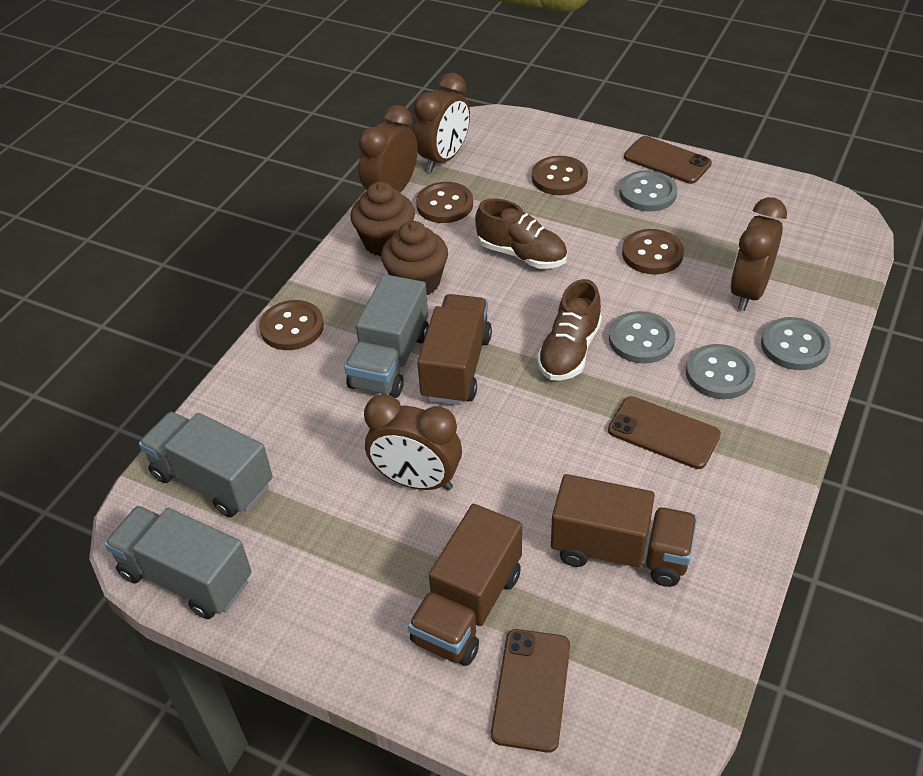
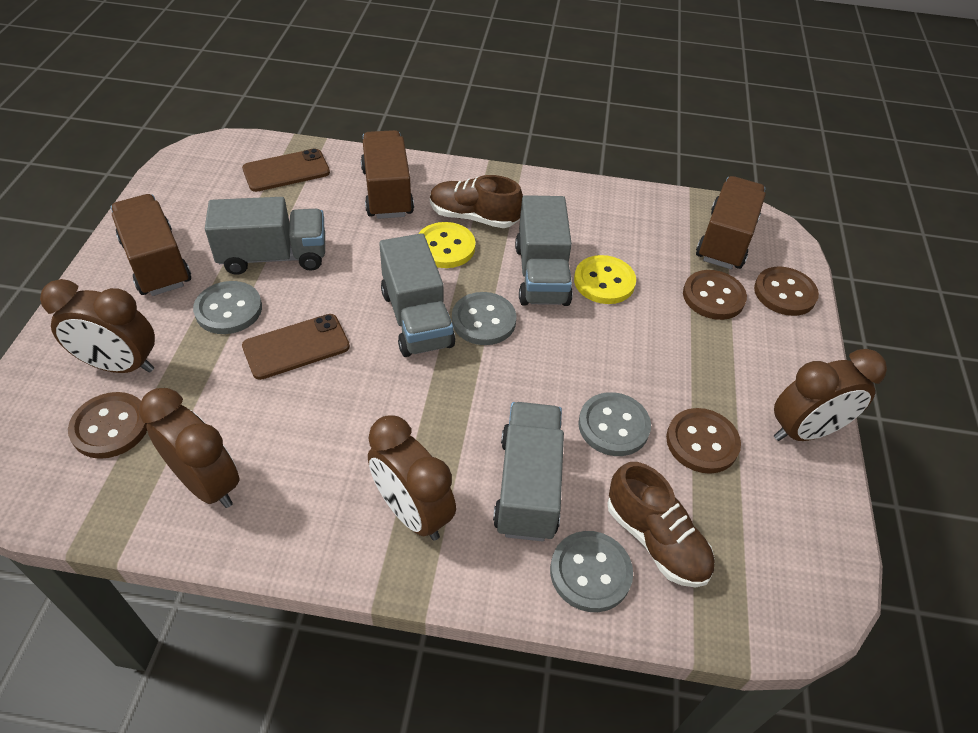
brown cupcake: 2 -> 0
brown phone: 3 -> 2
grey truck: 3 -> 4
yellow button: 0 -> 2

